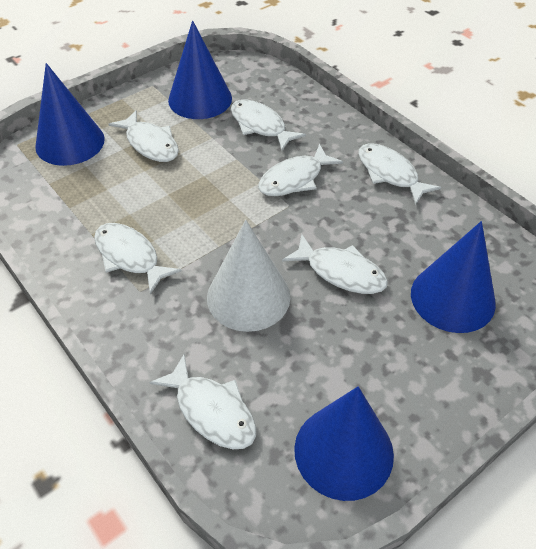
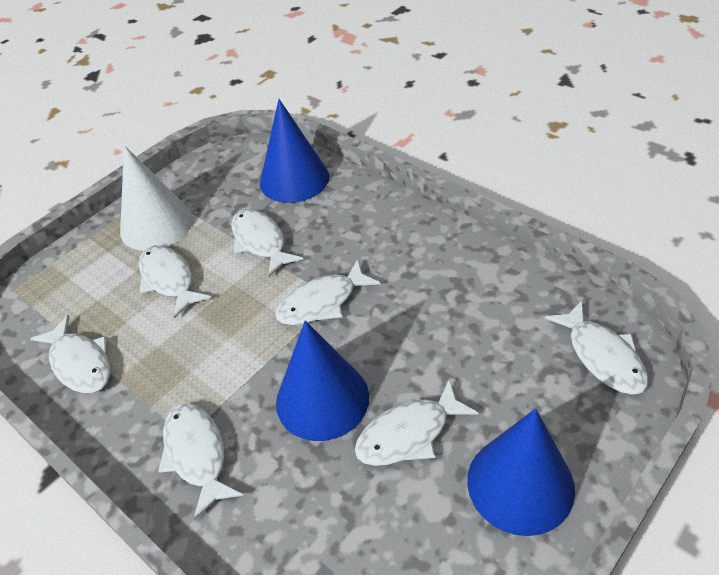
blue cone: 4 -> 3

